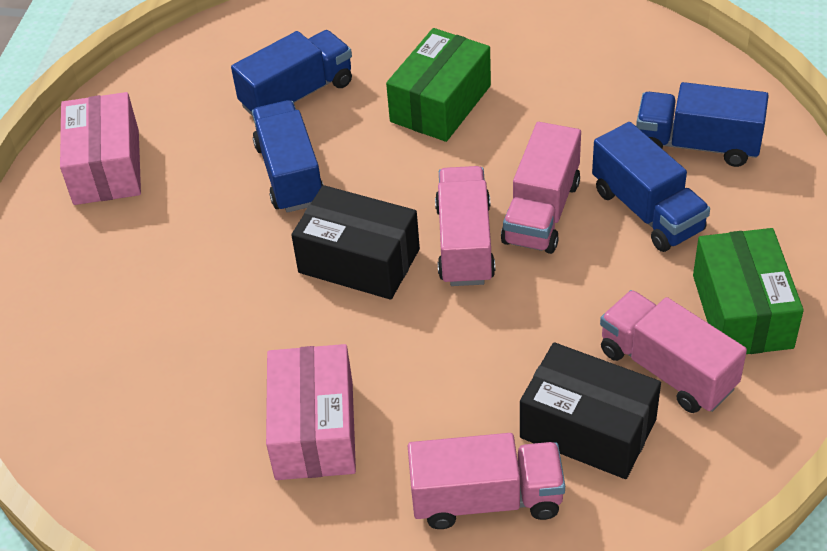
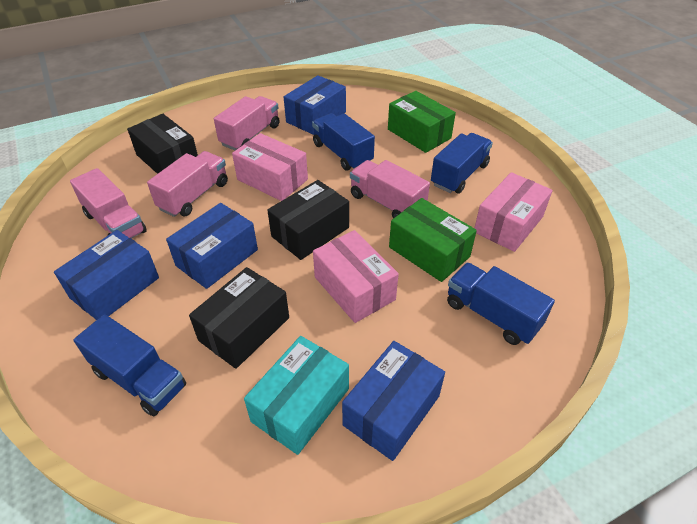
black box: 2 -> 3
blue box: 0 -> 4
pink box: 2 -> 3
turquoise box: 0 -> 1

